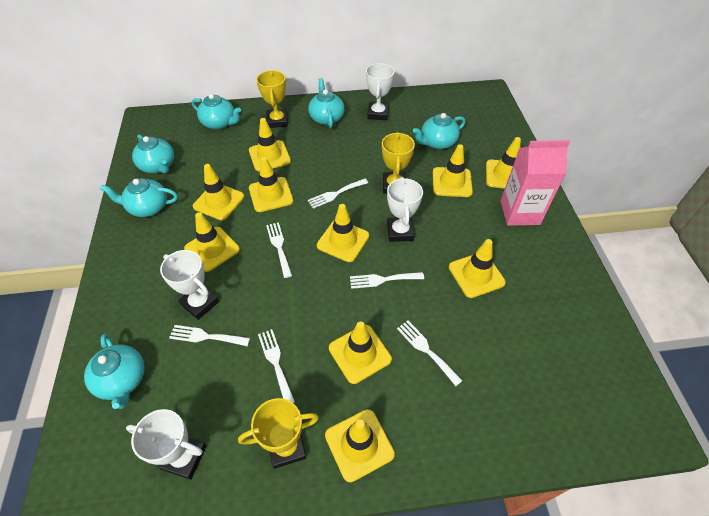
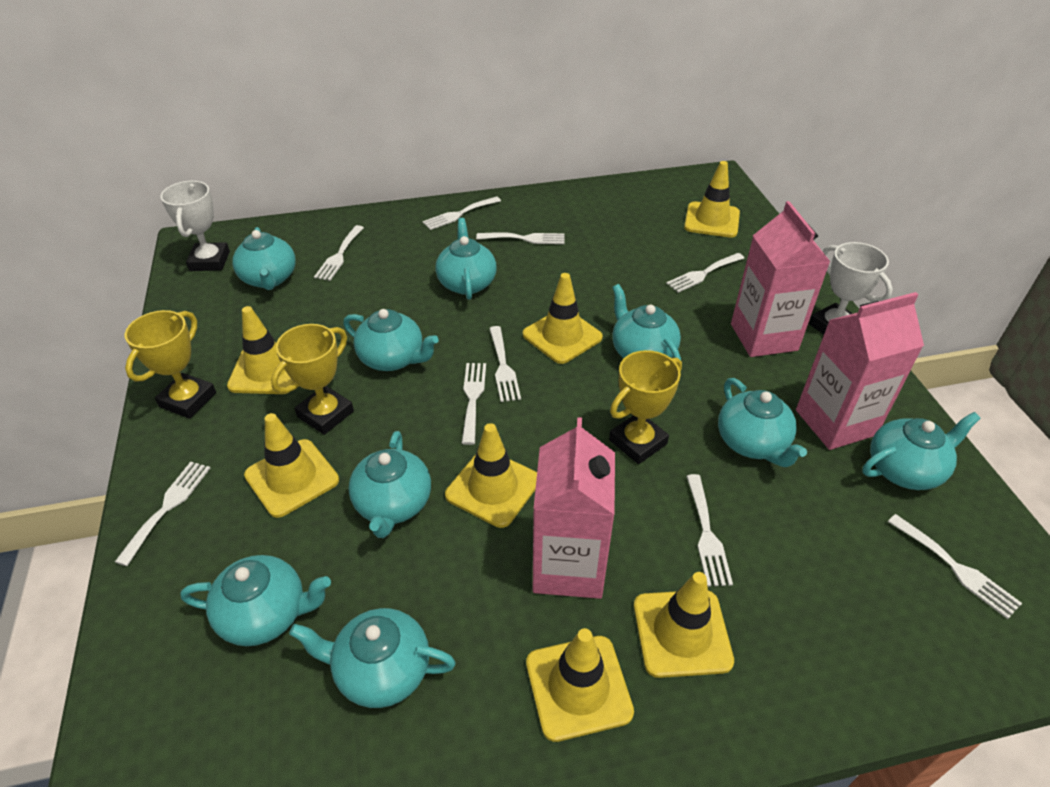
pink carton: 1 -> 3
turquoise teapot: 6 -> 9
white fork: 6 -> 9
white trophy: 4 -> 2
yellow traffic cone: 10 -> 7

